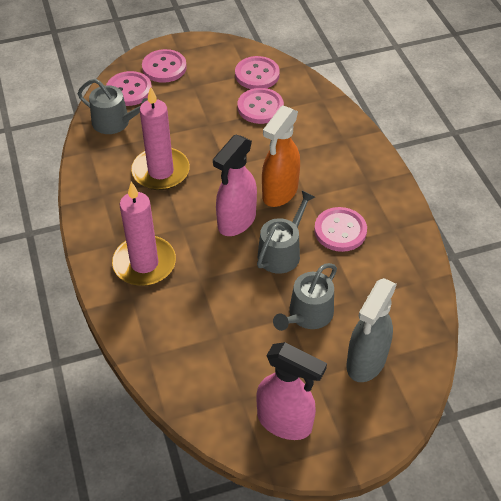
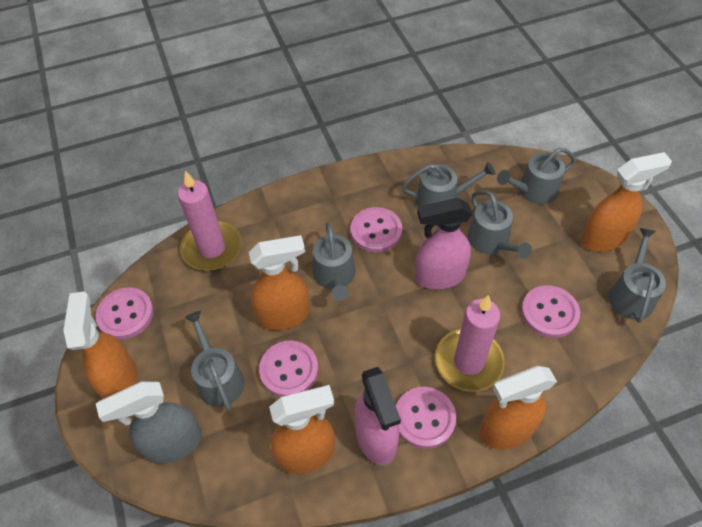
grey watering can: 3 -> 6
orange spray bottle: 1 -> 5

